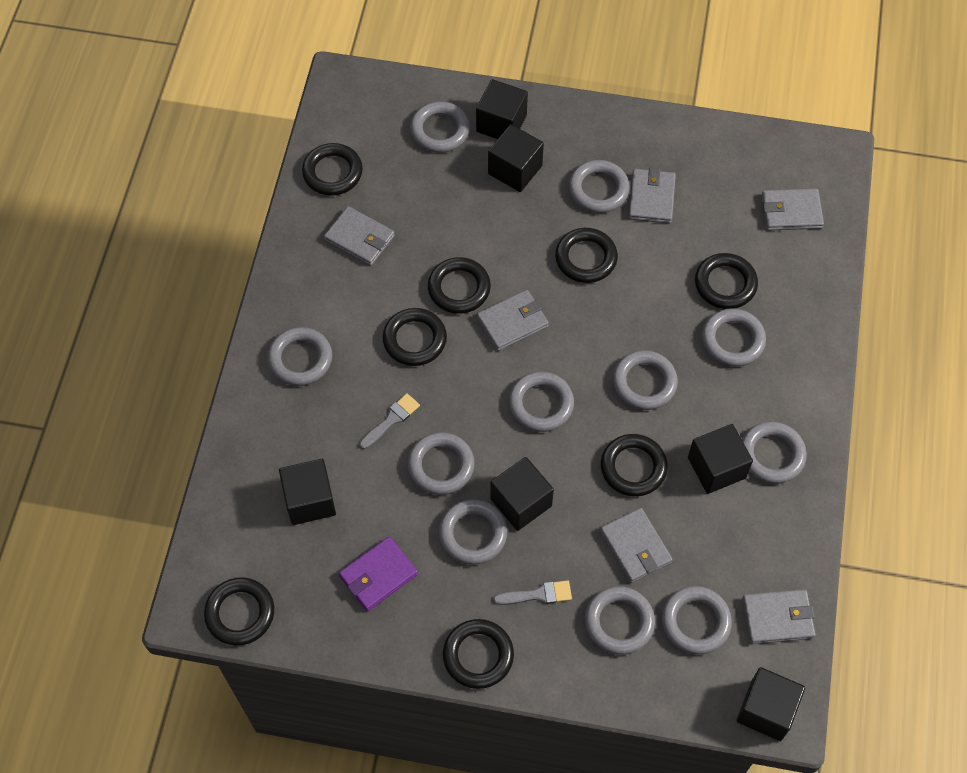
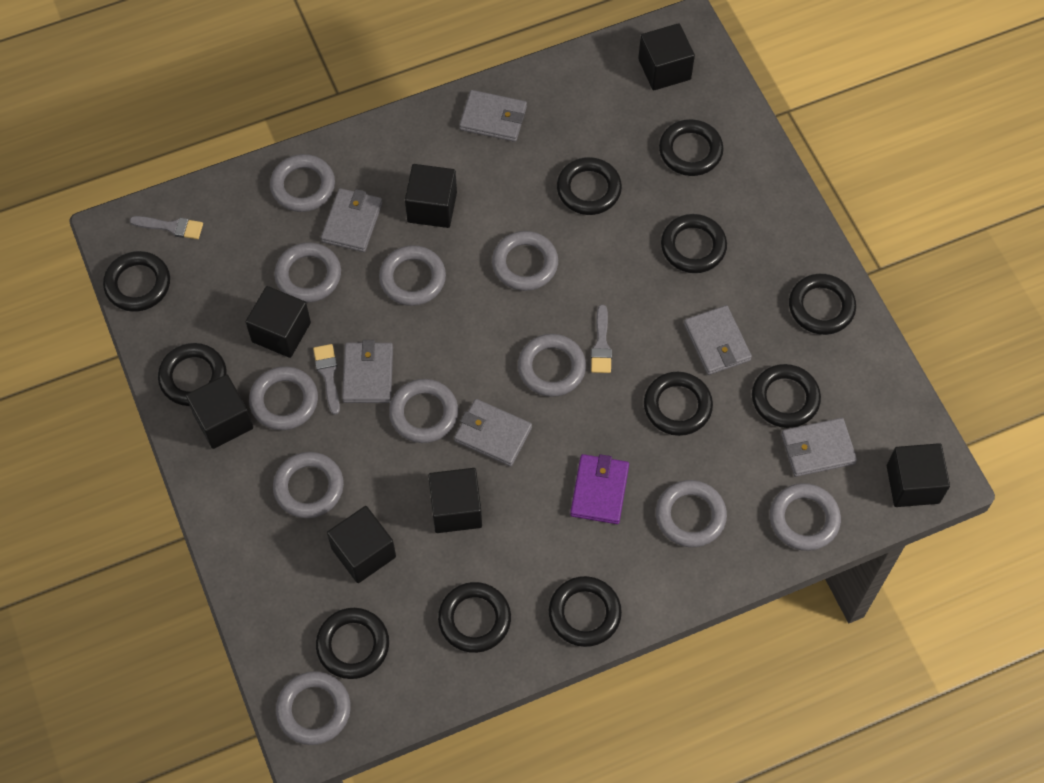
black cube: 6 -> 7
black ring: 8 -> 11
grey brush: 2 -> 3

